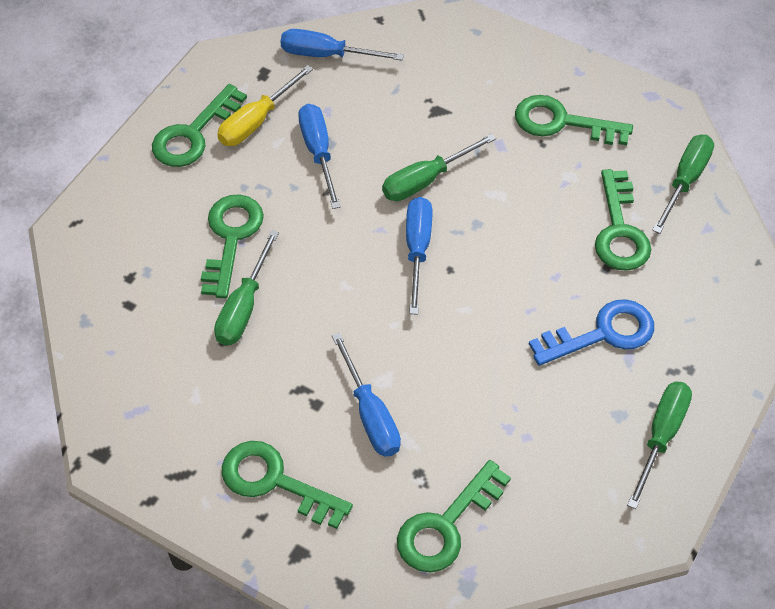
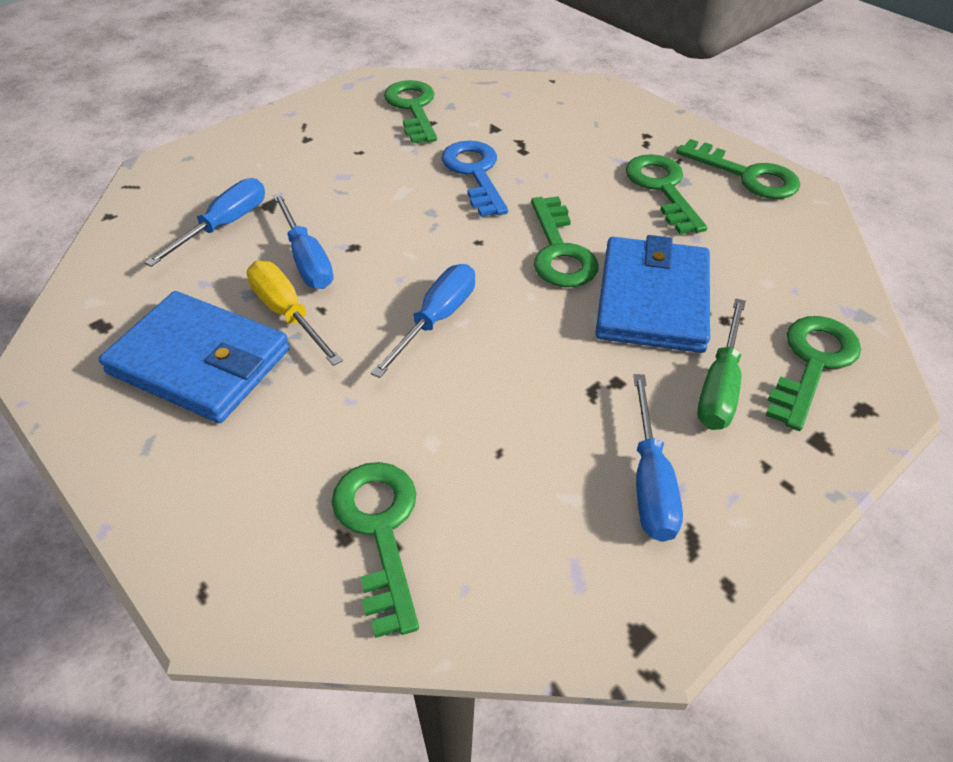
blue wallet: 0 -> 2
green screwdriver: 4 -> 1

